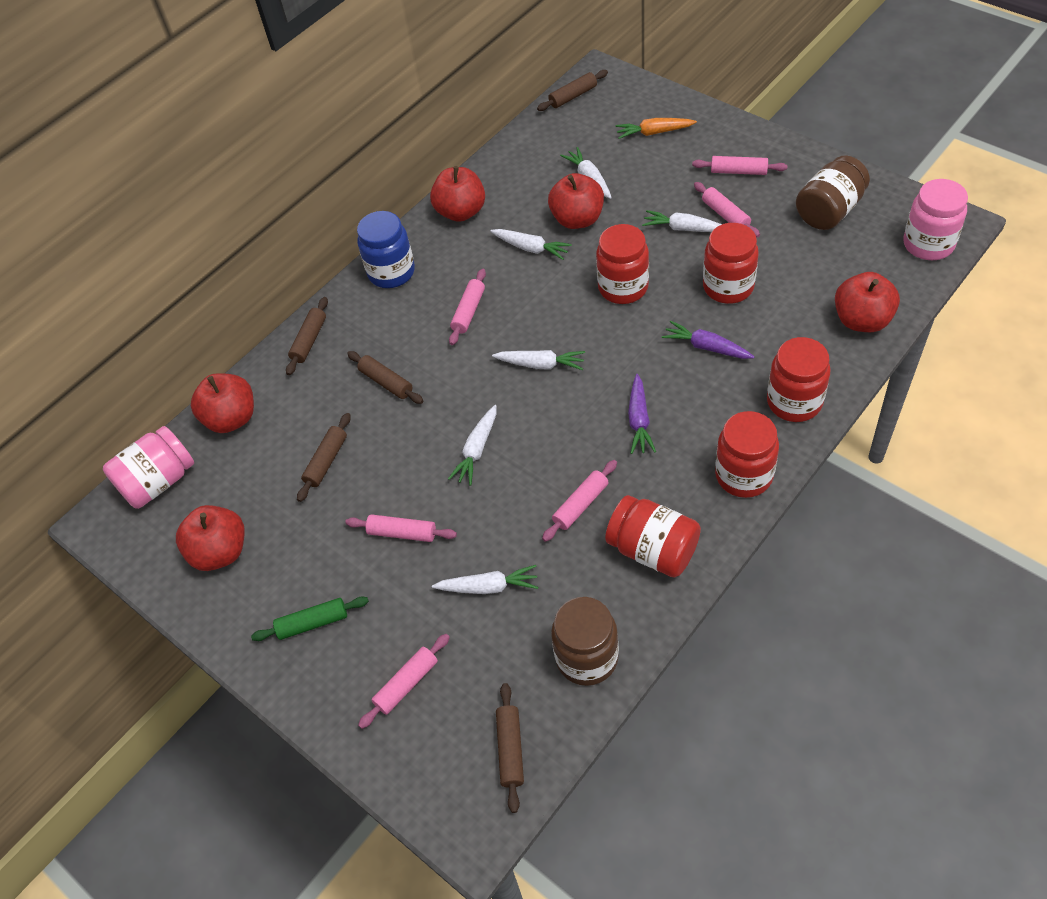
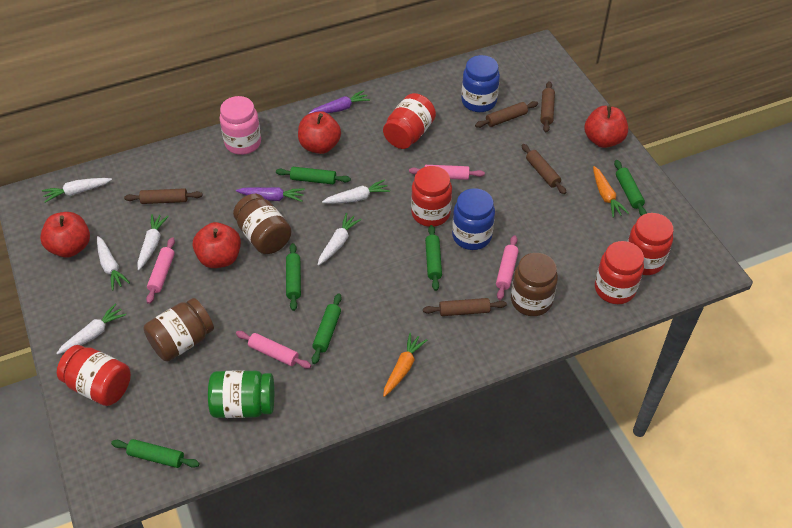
blue jar: 1 -> 2
brown jar: 2 -> 3
green jar: 0 -> 1
green rolling pin: 1 -> 6
orange carrot: 1 -> 2
pink jar: 2 -> 1
pink rolling pin: 6 -> 4
red apple: 5 -> 4

